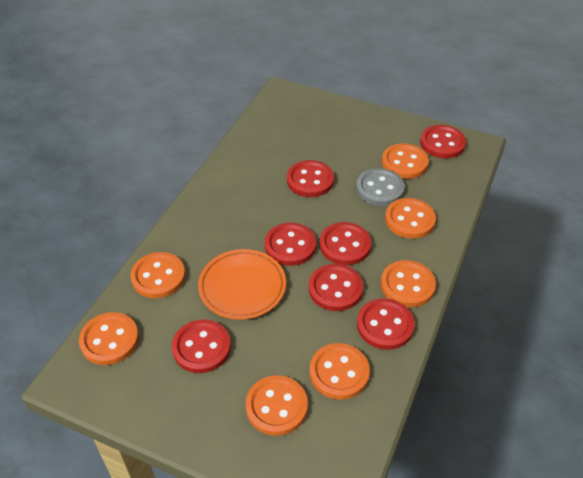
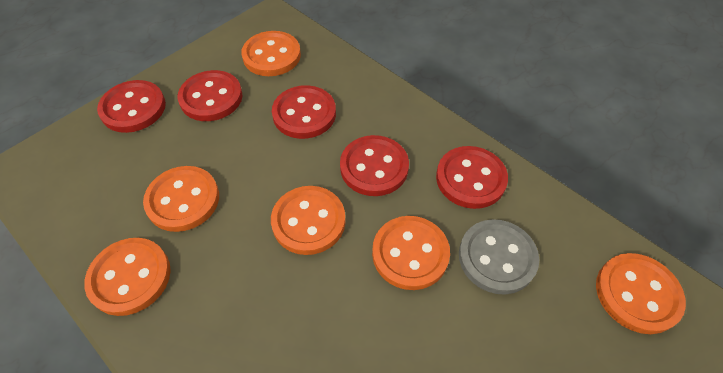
orange button: 7 -> 6
orange plate: 1 -> 0
red button: 7 -> 5

